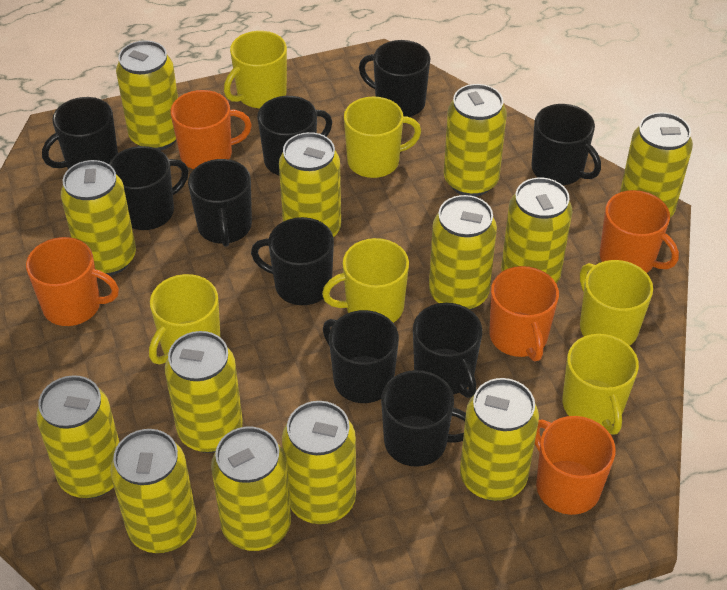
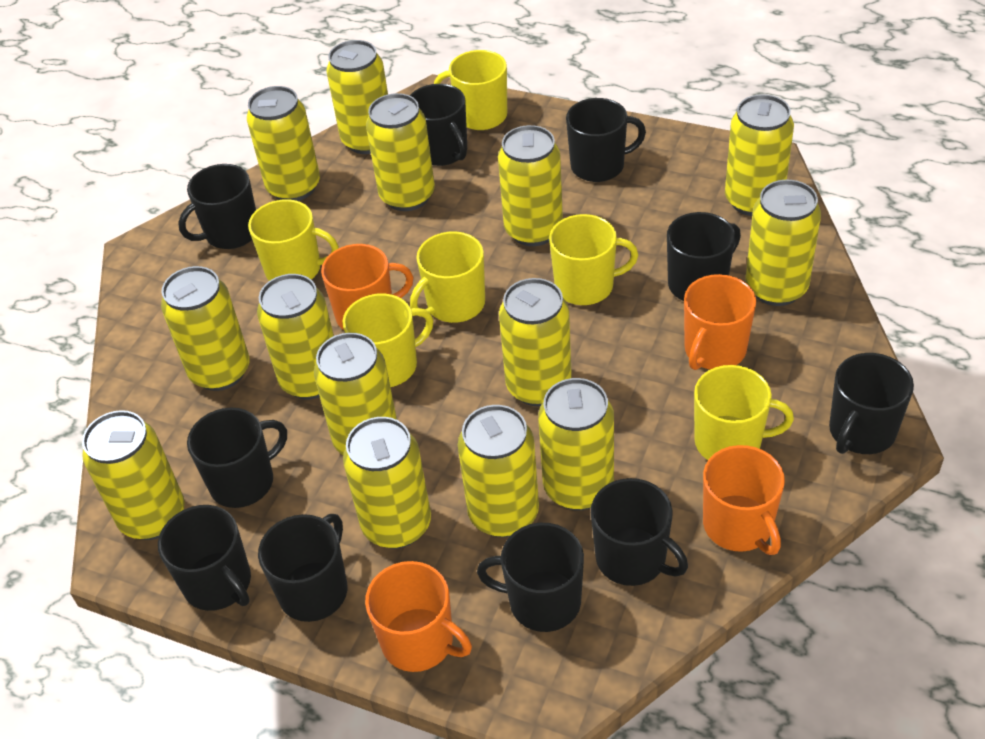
orange mug: 5 -> 4
yellow can: 13 -> 14

